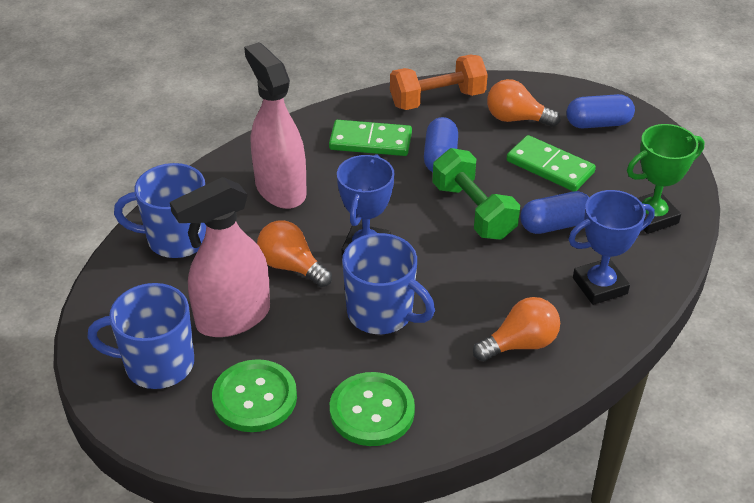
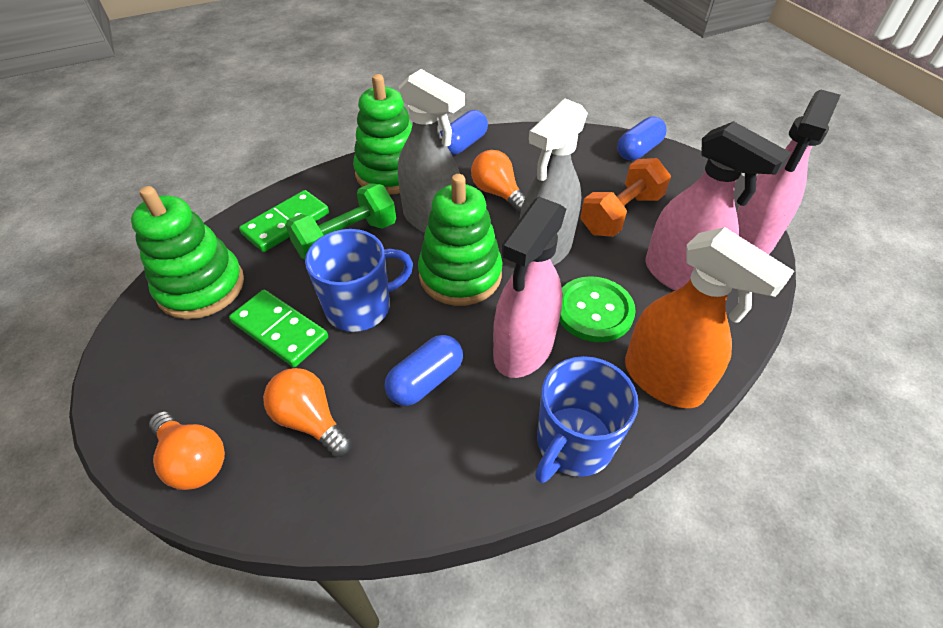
blue mug: 3 -> 2
blue trophy: 2 -> 0
green button: 2 -> 1
green stacking toy: 0 -> 3
green trophy: 1 -> 0
grey spray bottle: 0 -> 2
orange spray bottle: 0 -> 1
pink spray bottle: 2 -> 3

